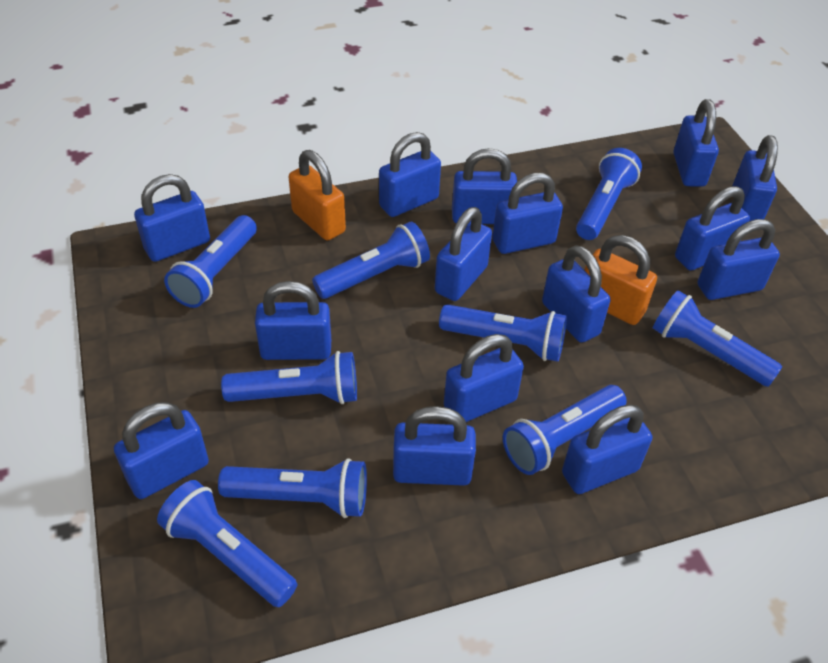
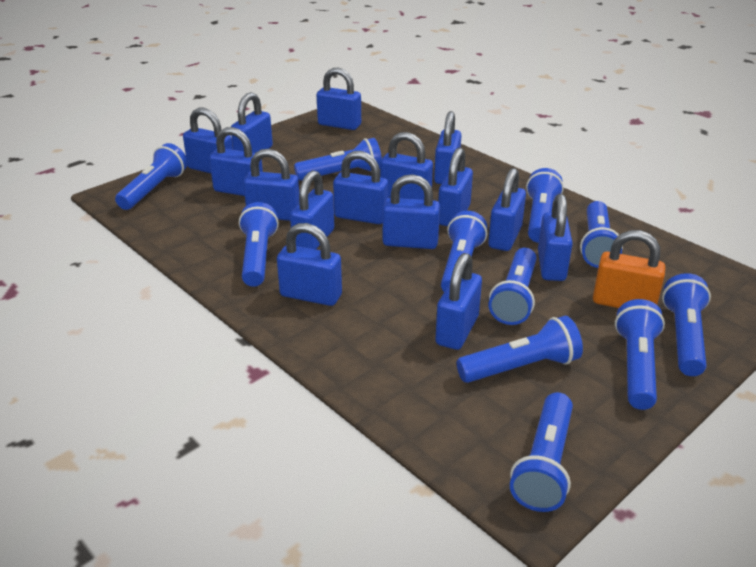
blue flashlight: 9 -> 11
orange padlock: 2 -> 1

